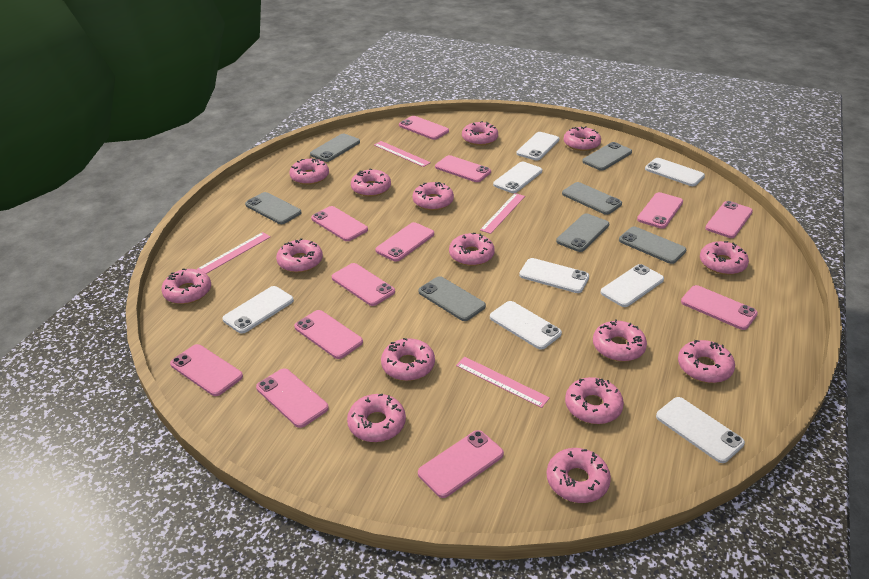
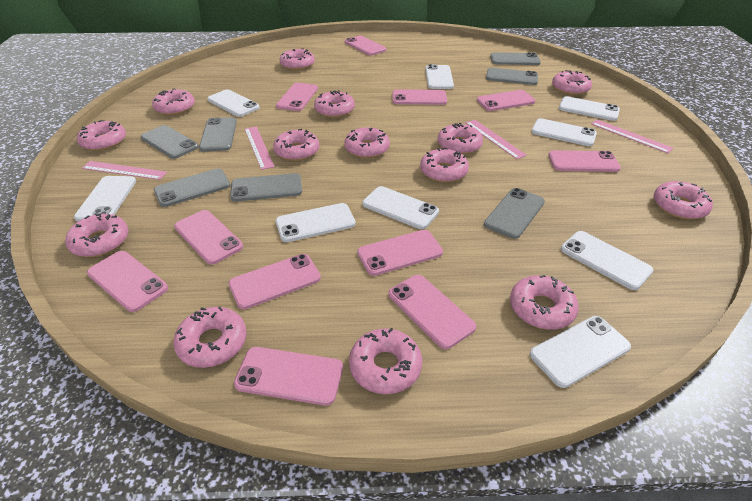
pink donut: 15 -> 14
pink phone: 12 -> 11
white phone: 8 -> 9

